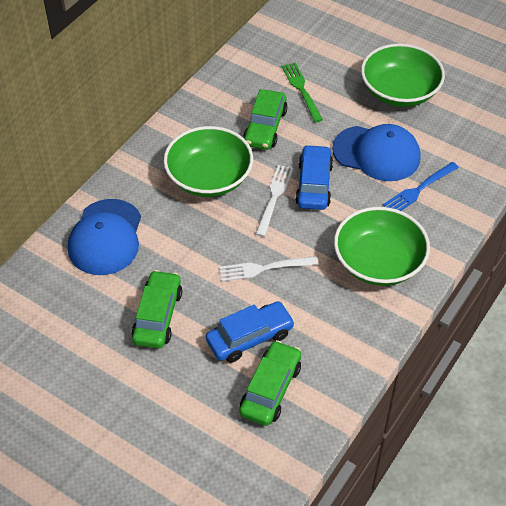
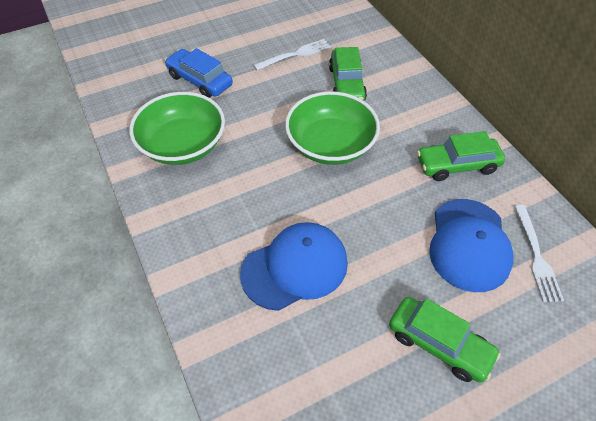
blue car: 2 -> 1
blue fork: 1 -> 0
green bowl: 3 -> 2
green fork: 1 -> 0

